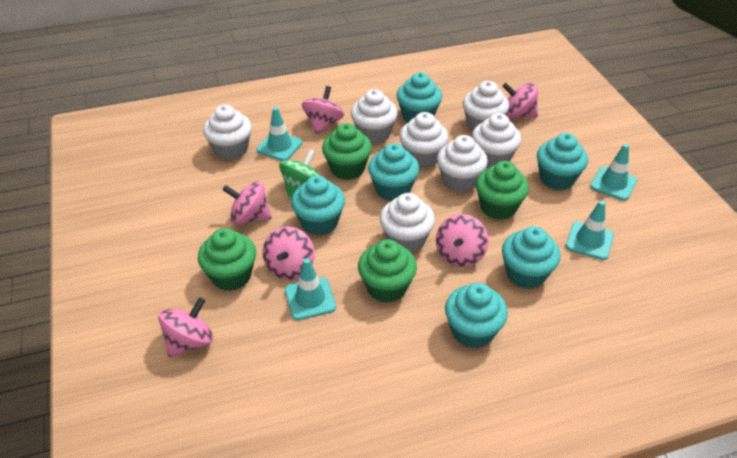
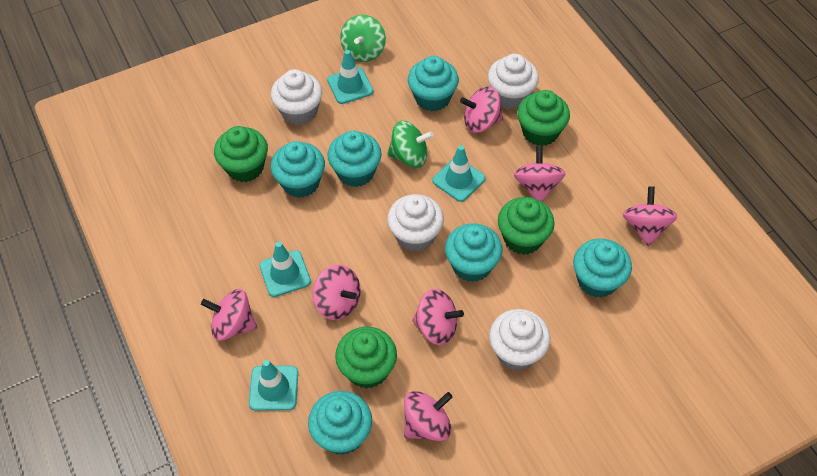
green spinning top: 1 -> 2
pink spinning top: 6 -> 7
white cupcake: 7 -> 4

